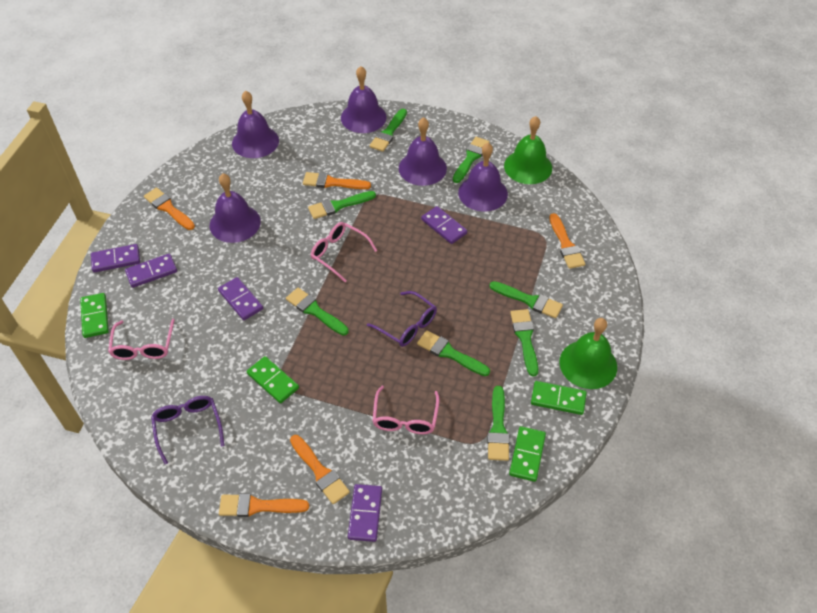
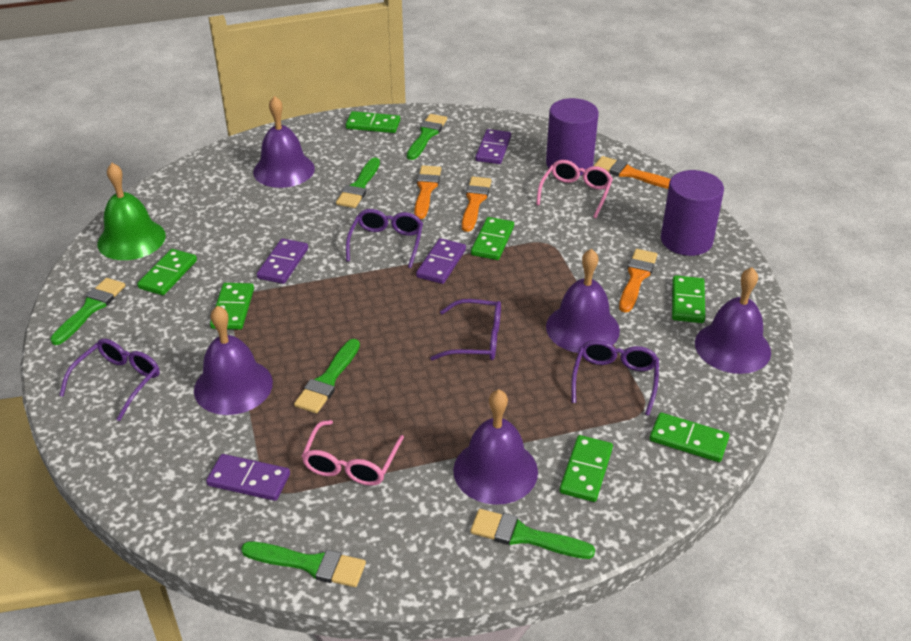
green bell: 2 -> 1
green brush: 8 -> 6
green domino: 4 -> 7
orange brush: 5 -> 4
pink glasses: 3 -> 2
purple cylinder: 0 -> 2
purple domino: 5 -> 4
purple glasses: 2 -> 4

